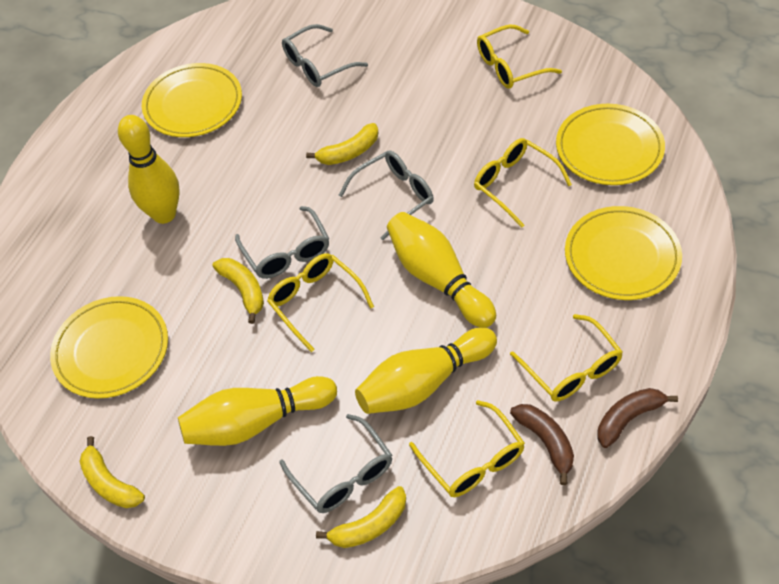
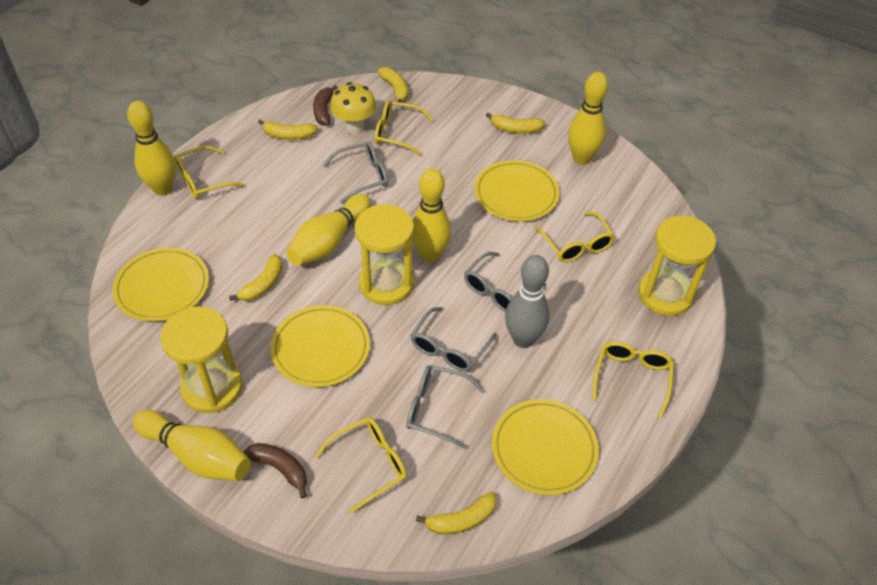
grey bowling pin: 0 -> 1
yellow banana: 4 -> 5
yellow bowling pin: 4 -> 5
yellow hourglass: 0 -> 3
yellow mushroom: 0 -> 1

